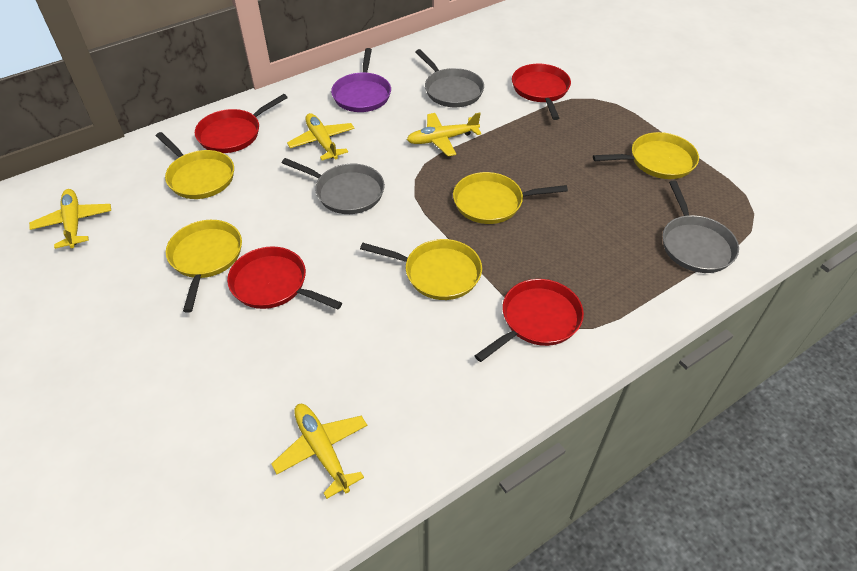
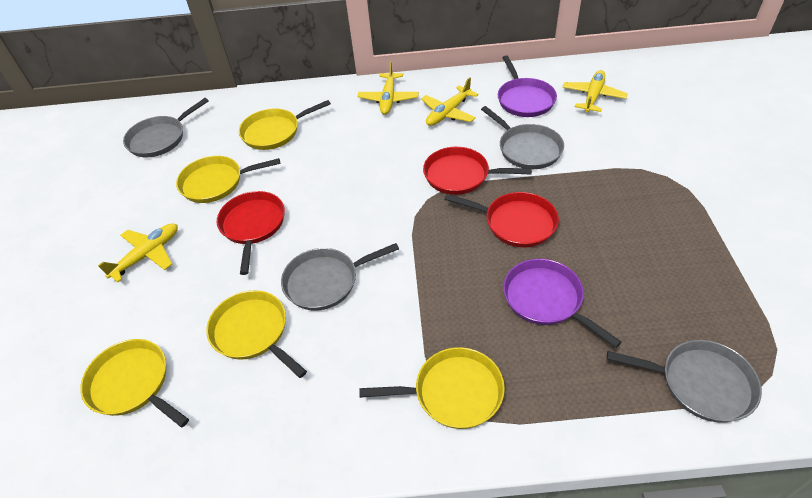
grey pan: 3 -> 4
purple pan: 1 -> 2
red pan: 4 -> 3

